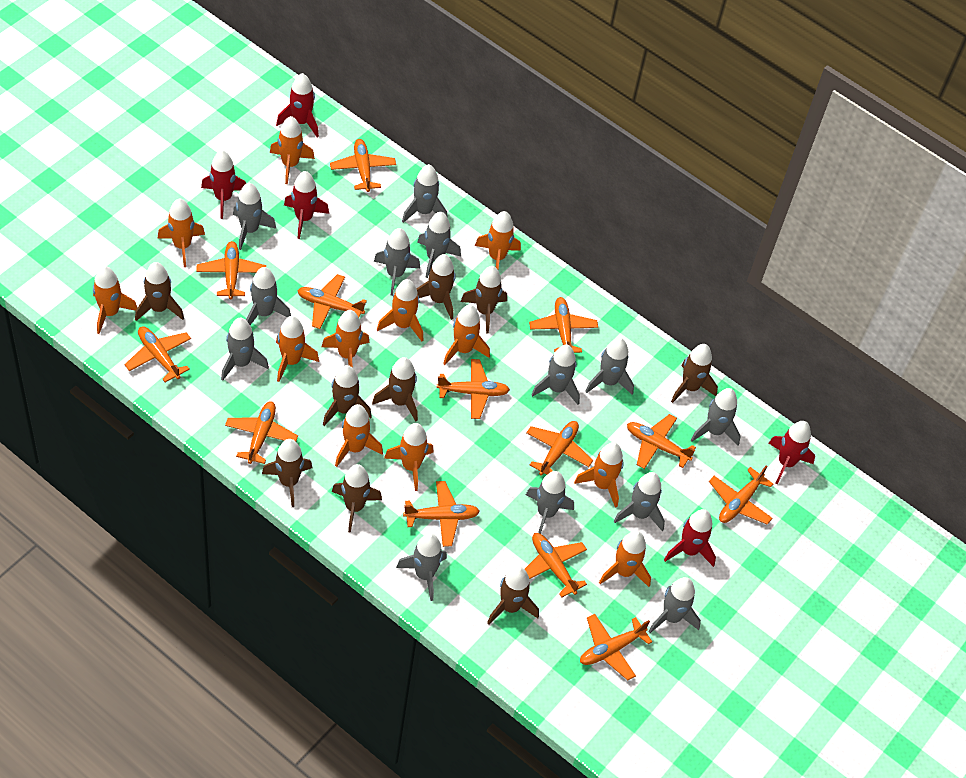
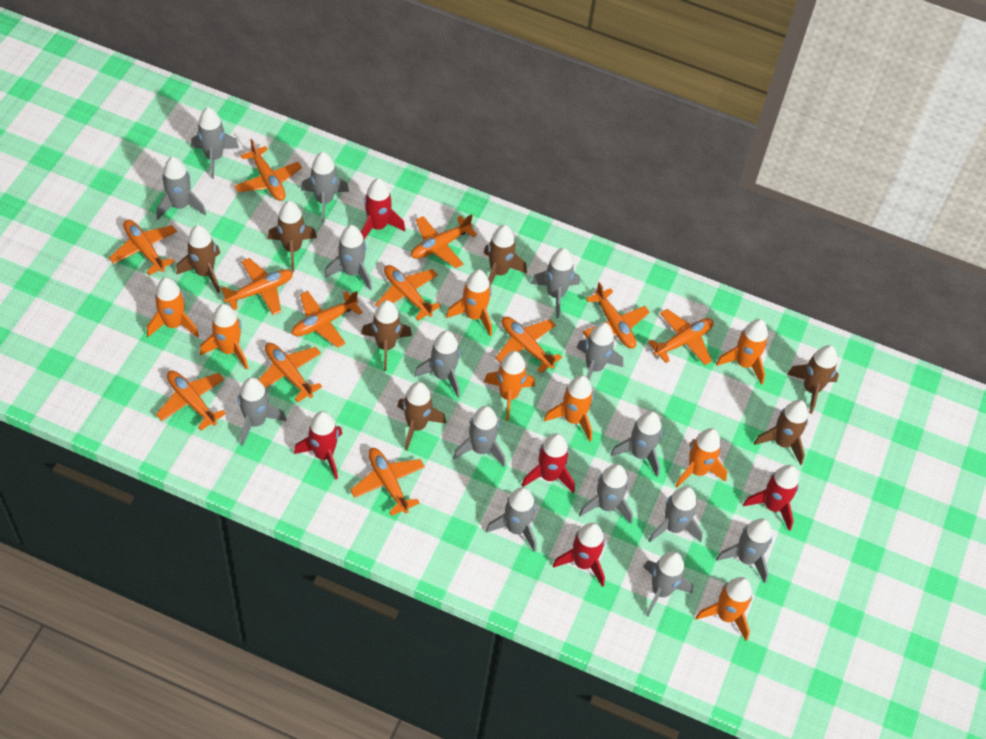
brown rocket: 9 -> 7
grey rocket: 13 -> 15
orange plane: 13 -> 12
orange rocket: 12 -> 8

